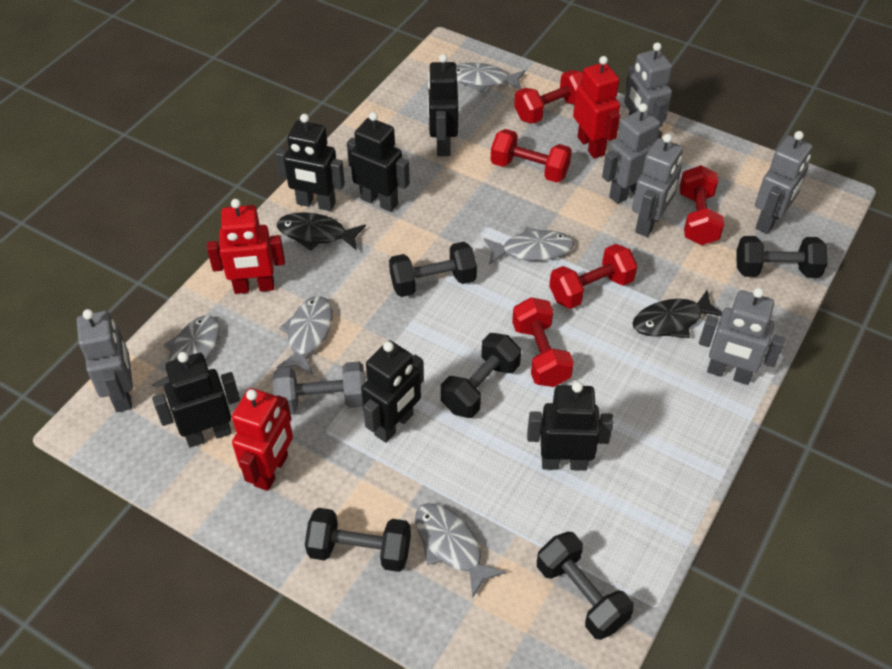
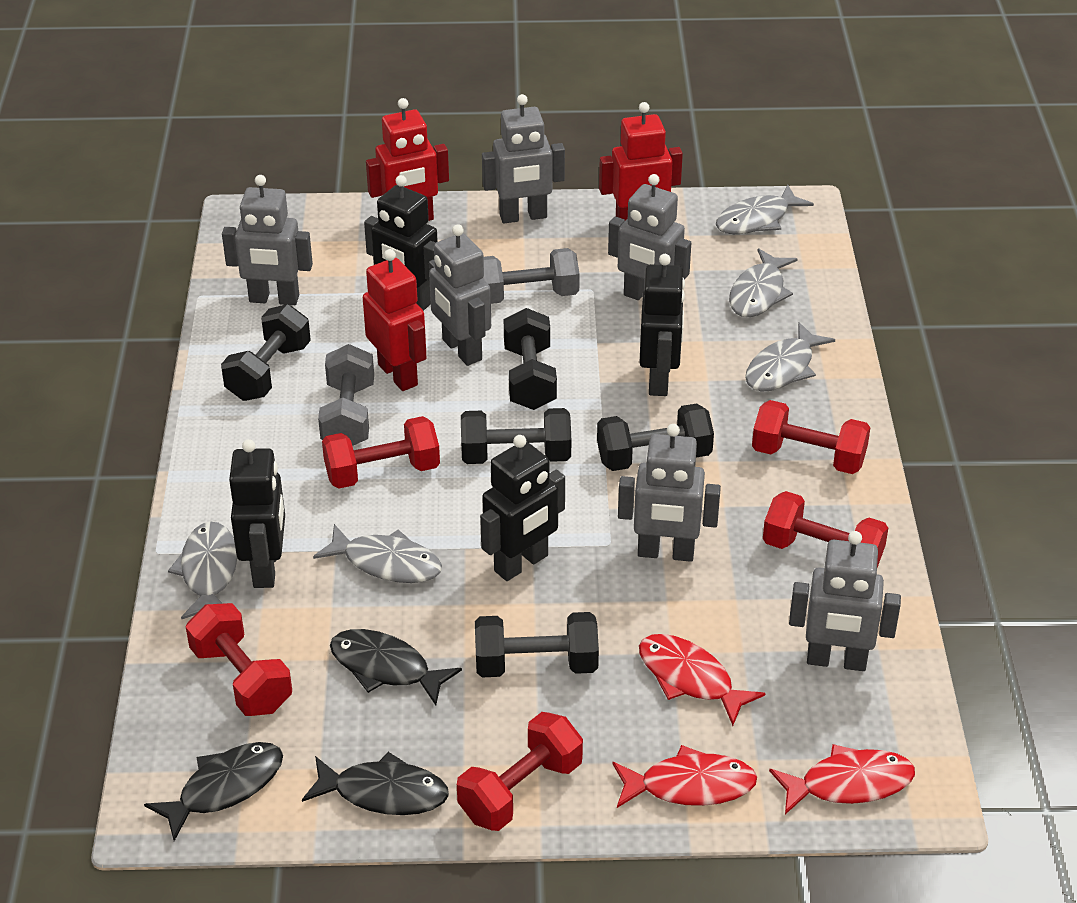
black fish: 2 -> 3
black robot: 6 -> 4
grey dumbbell: 1 -> 2
red fish: 0 -> 3

